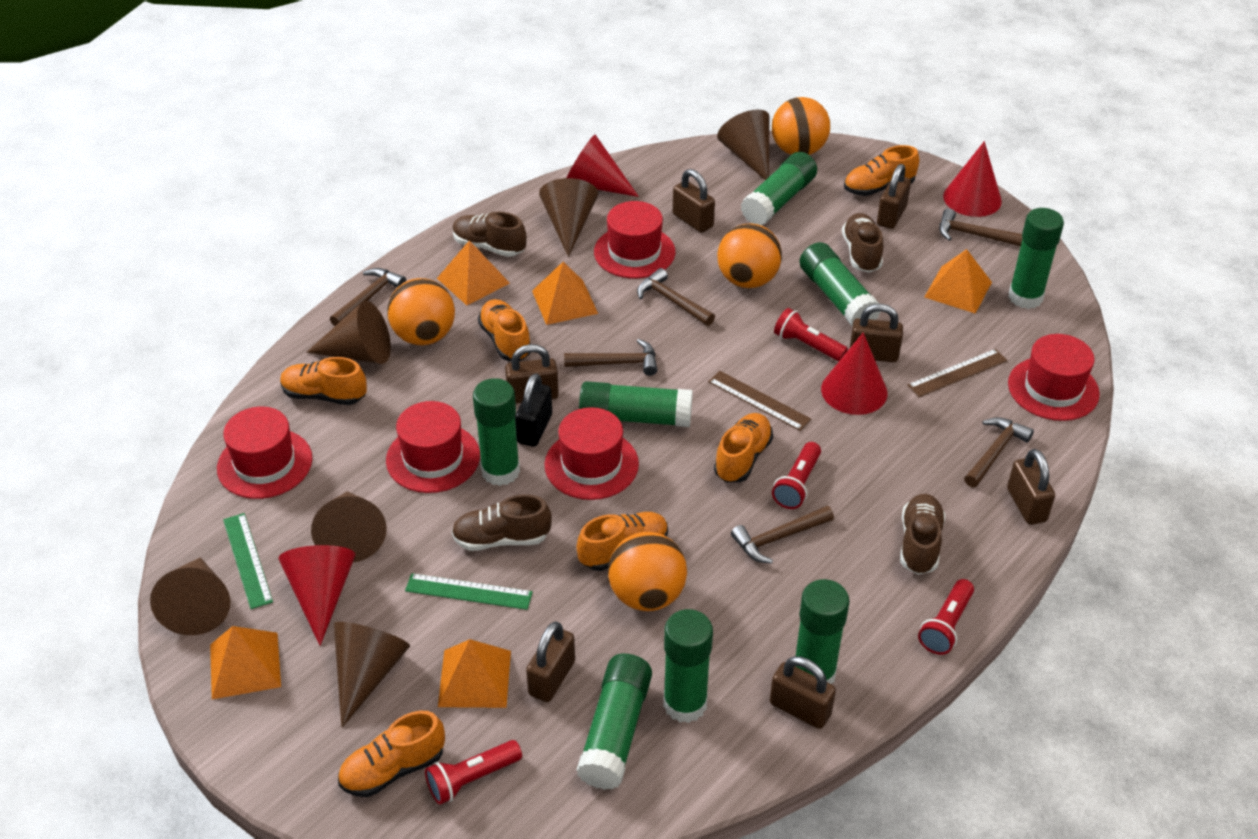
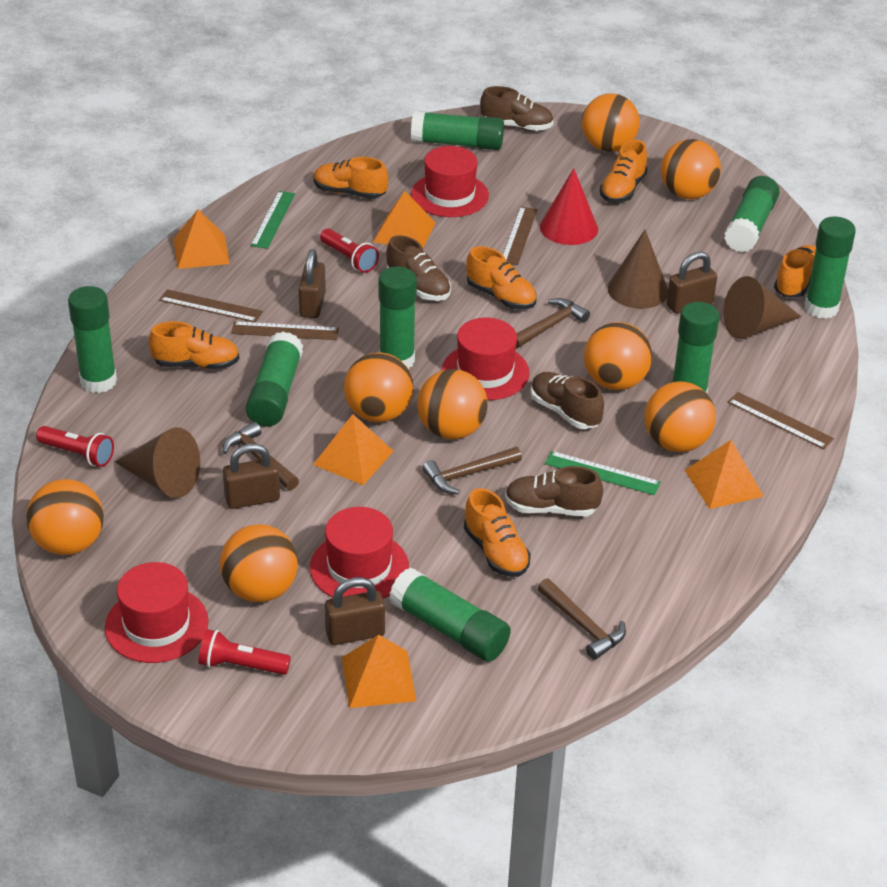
black padlock: 1 -> 0
brown cone: 6 -> 3
brown hammer: 6 -> 4
brown padlock: 7 -> 4
brown ruler: 2 -> 4
orange ball: 4 -> 8
red cone: 4 -> 1
red flashlight: 4 -> 3
red hat: 5 -> 4

